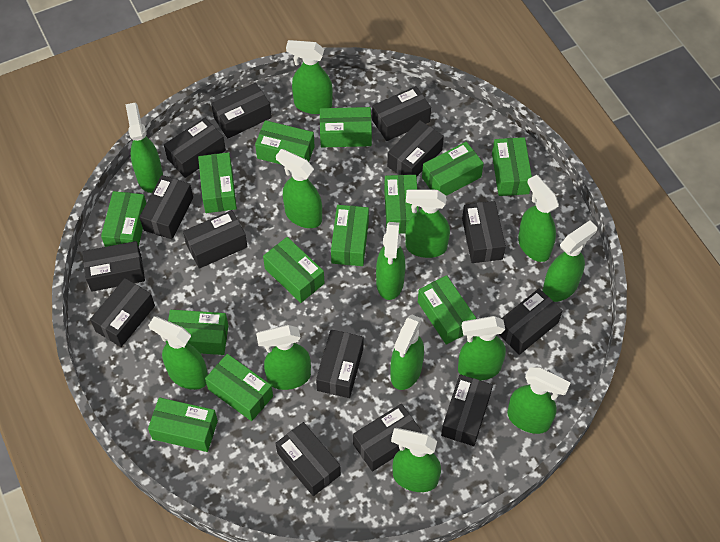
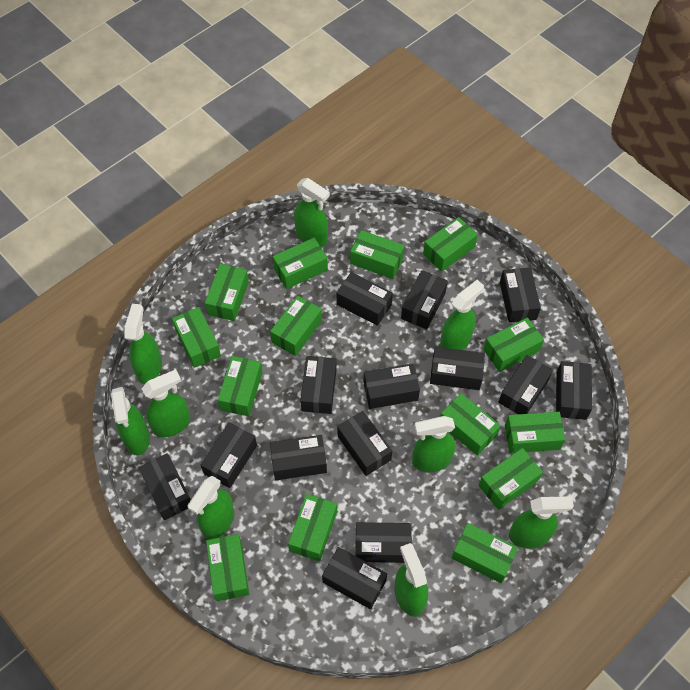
green box: 13 -> 14
green spray bottle: 13 -> 9

